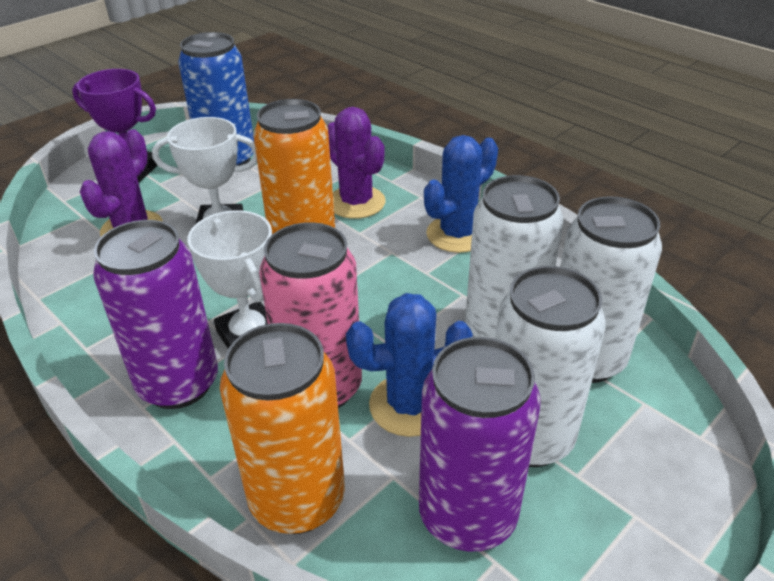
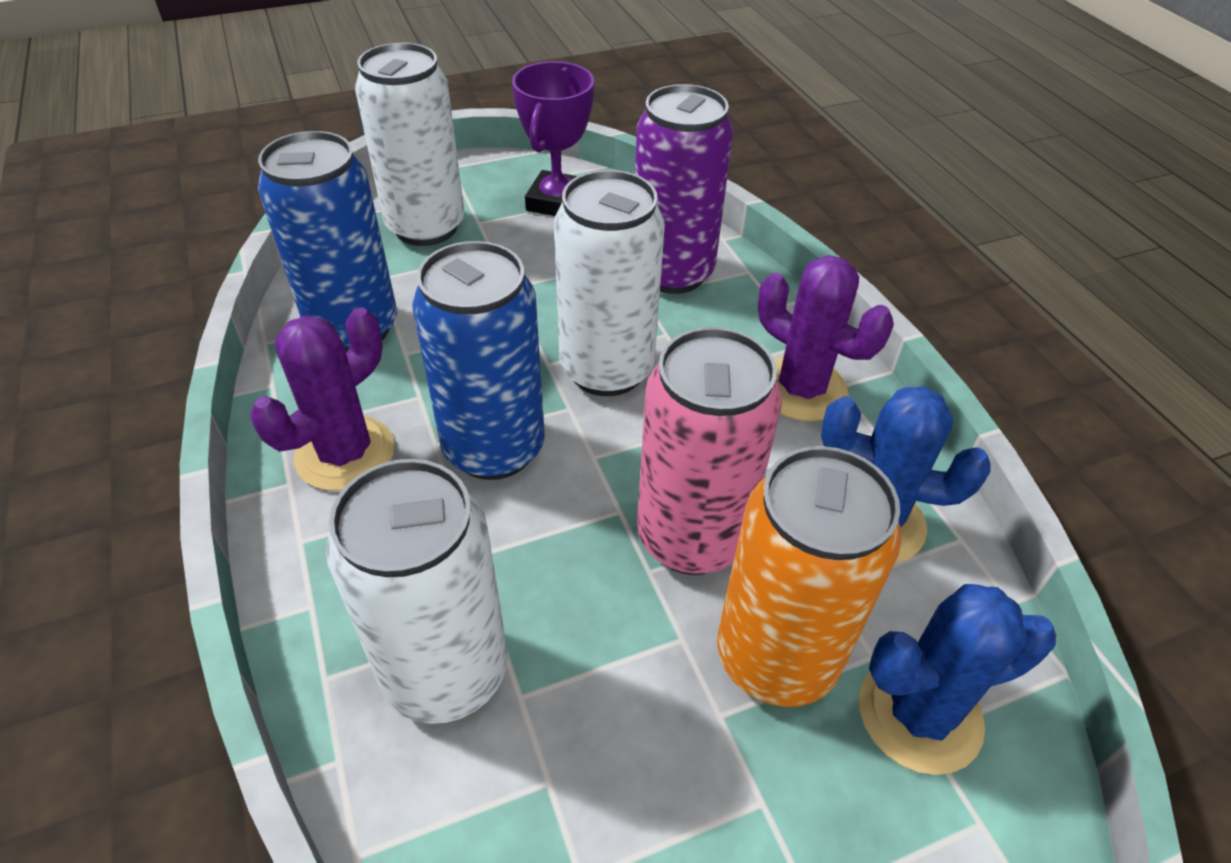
blue can: 1 -> 2
orange can: 2 -> 1
purple can: 2 -> 1
white trophy: 2 -> 0

